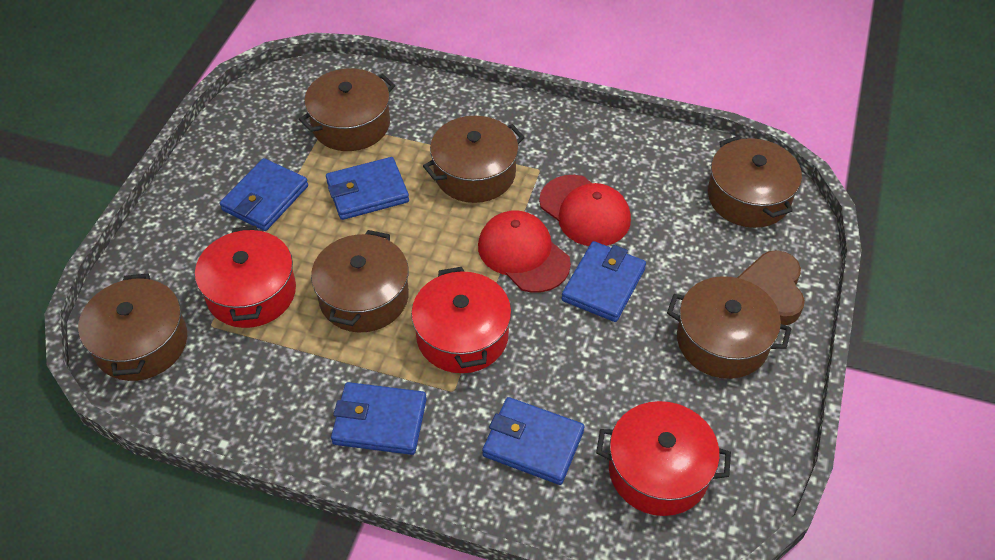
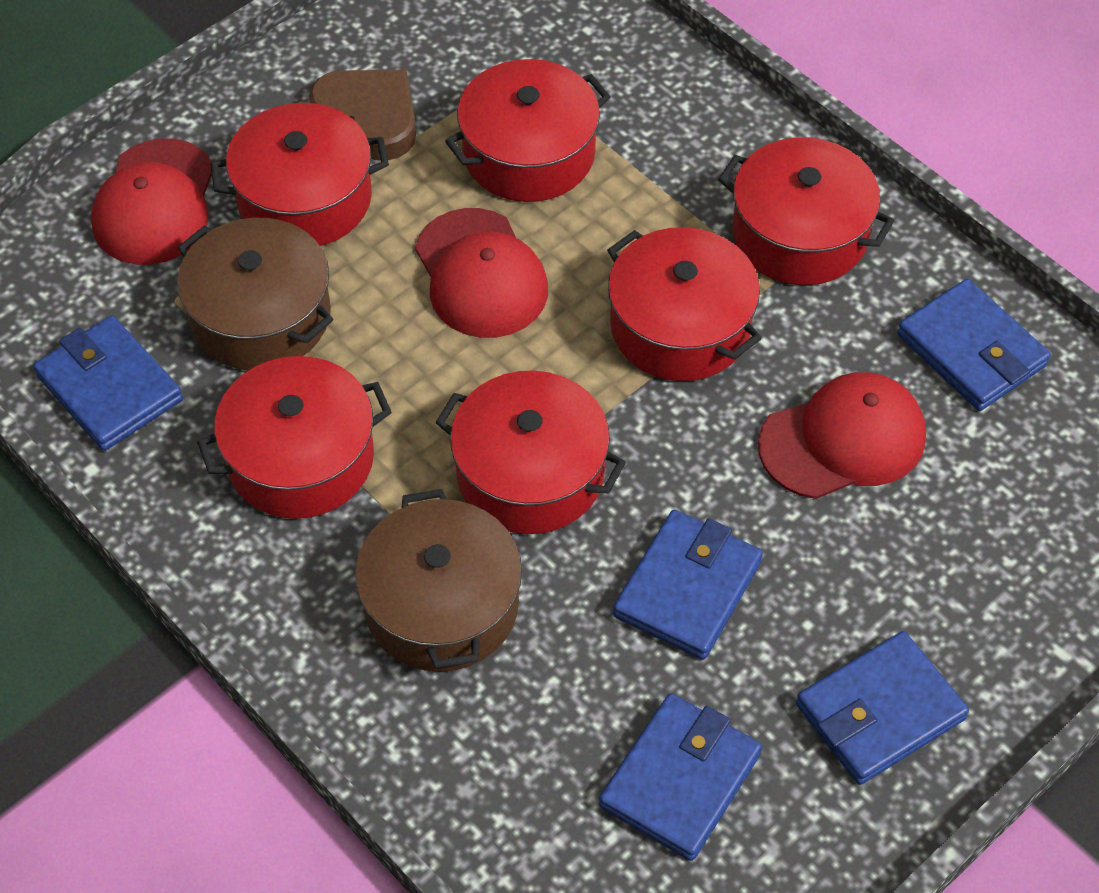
brown pot: 6 -> 2
red cap: 2 -> 3
red pot: 3 -> 6

